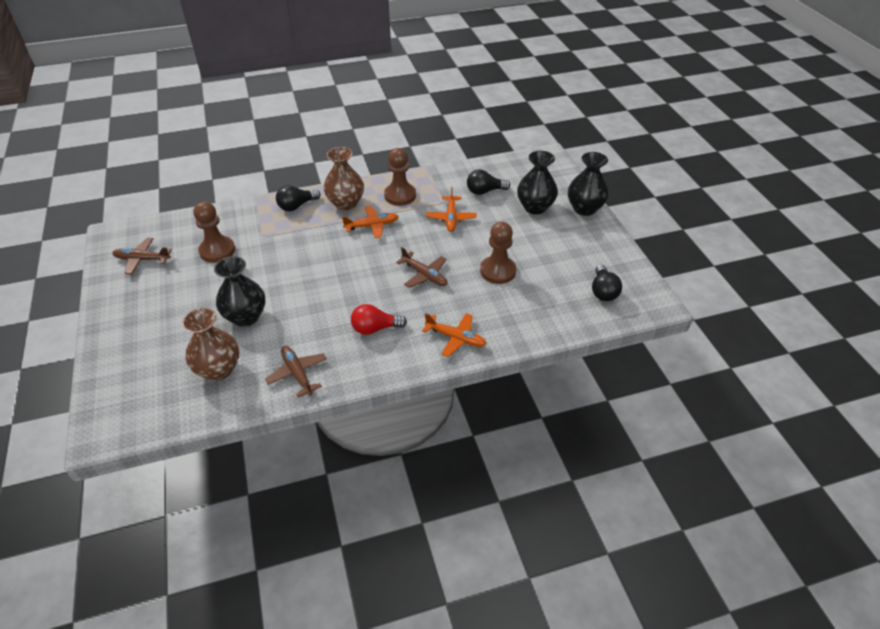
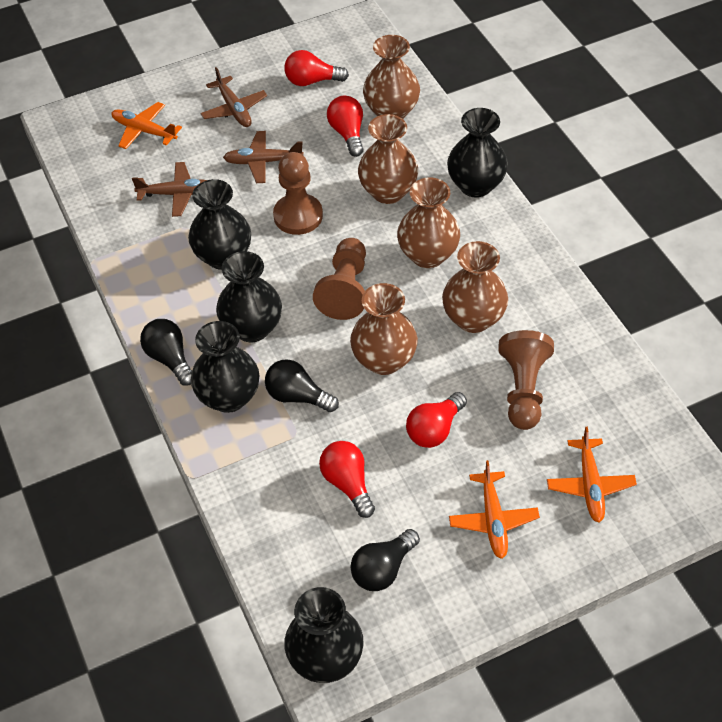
black vase: 3 -> 5
brown vase: 2 -> 5
red light bulb: 1 -> 4

